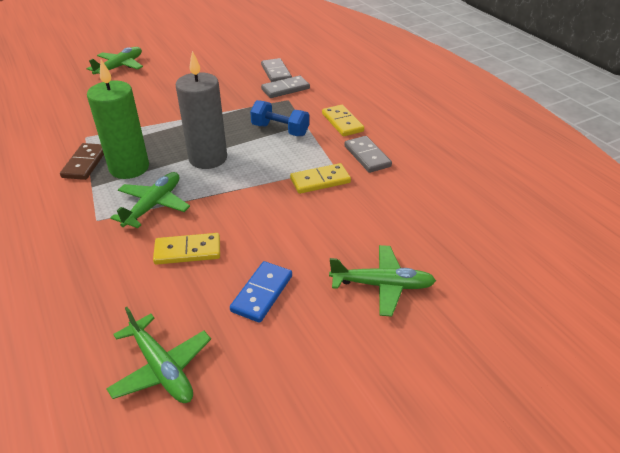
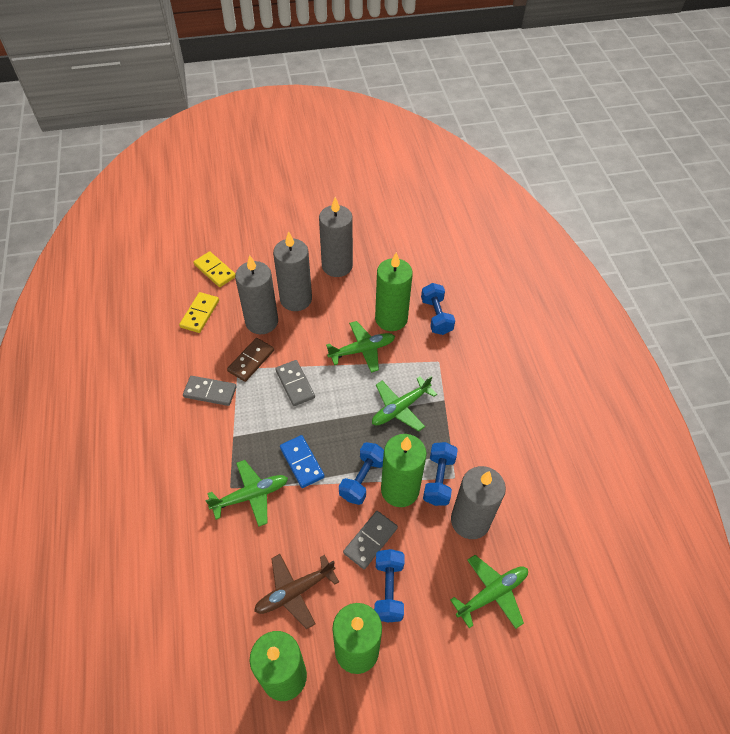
blue dumbbell: 1 -> 4
brown plane: 0 -> 1
green candle: 1 -> 4
grey candle: 1 -> 4
yellow domino: 3 -> 2

